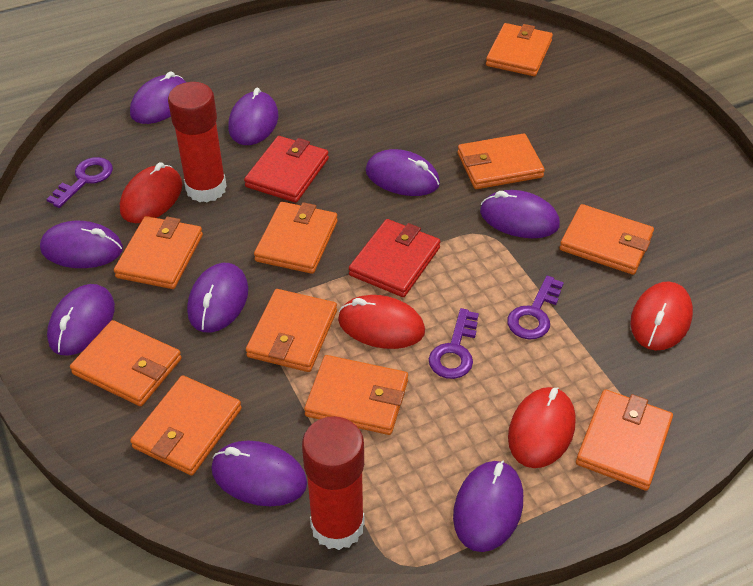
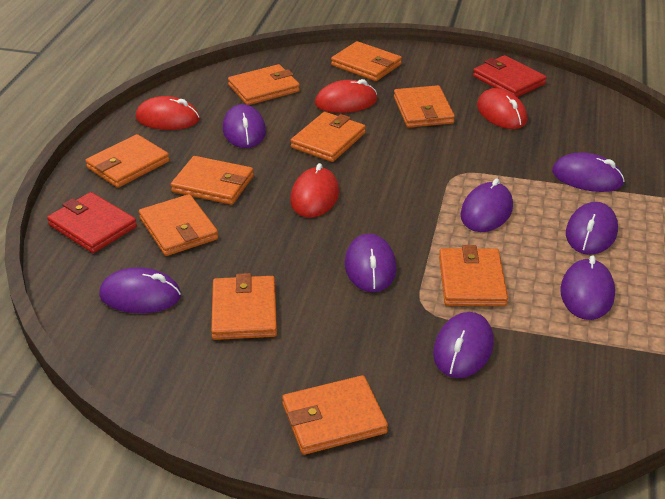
purple key: 3 -> 0
purple mouse: 9 -> 8
red glue stick: 2 -> 0

